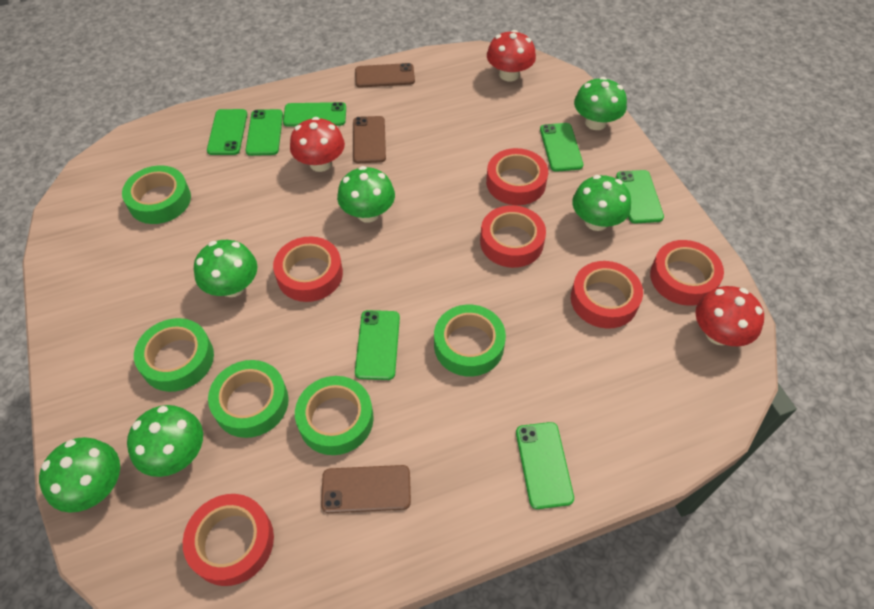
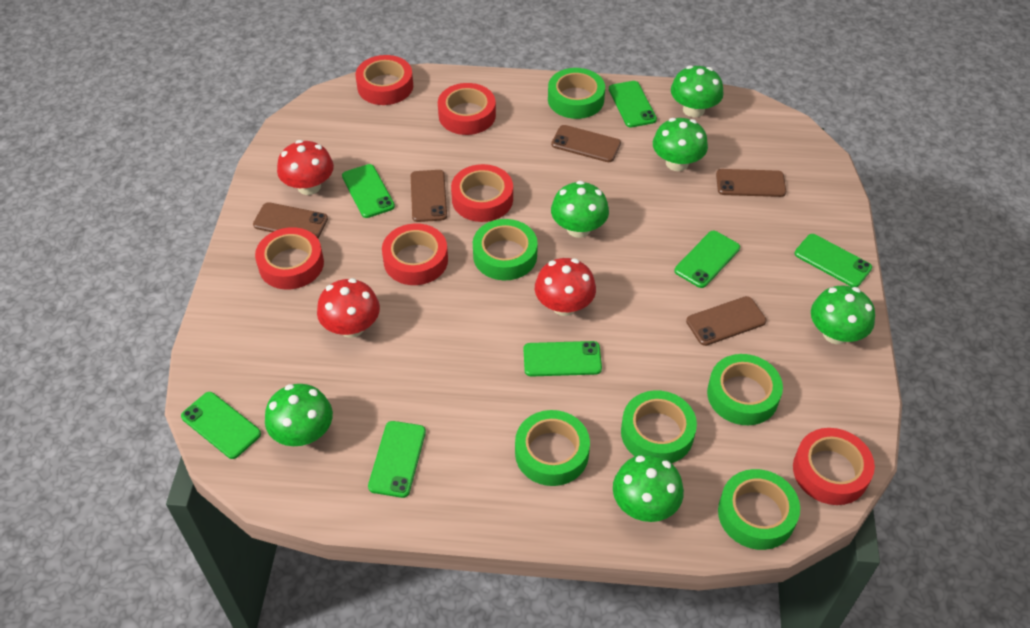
brown phone: 3 -> 5
green tape: 5 -> 6

